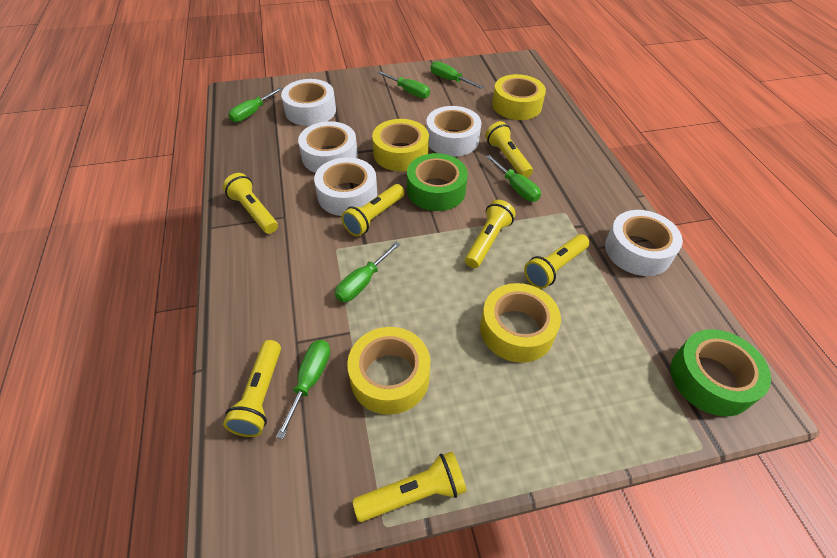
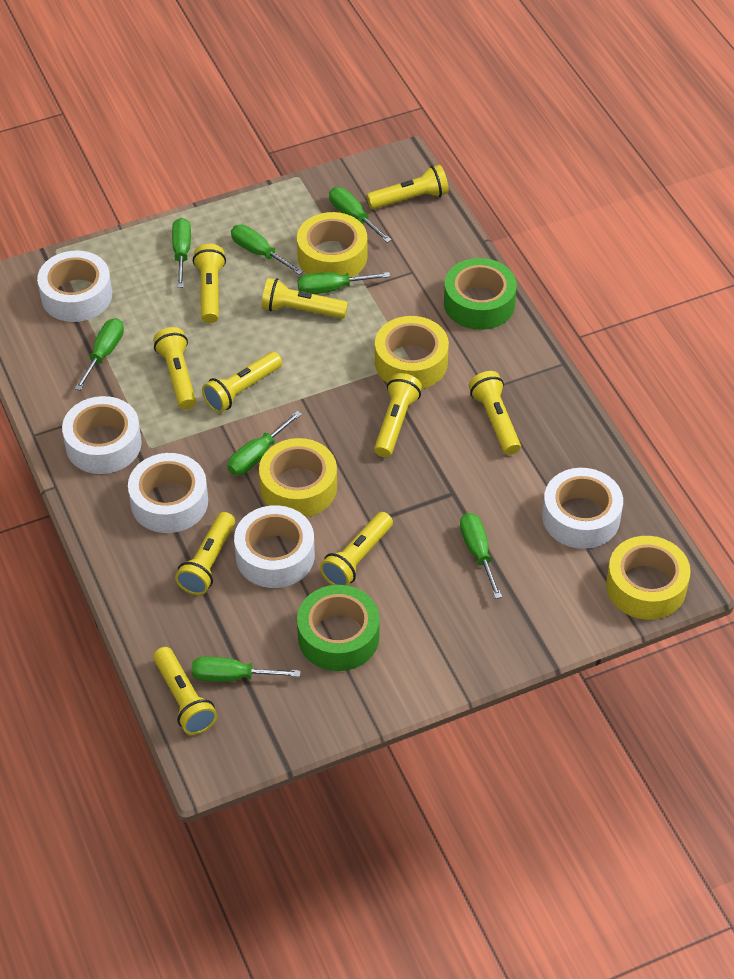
green screwdriver: 6 -> 8
yellow flashlight: 7 -> 10

